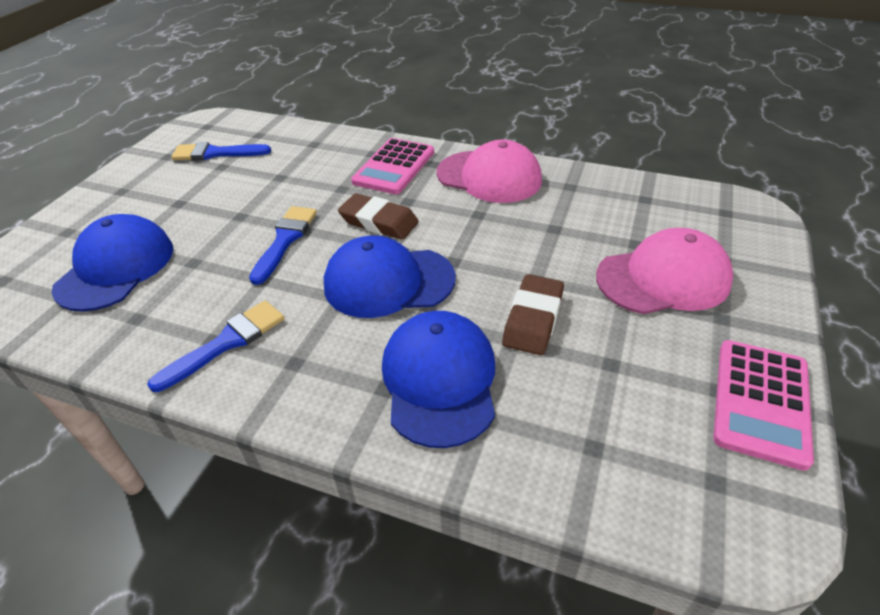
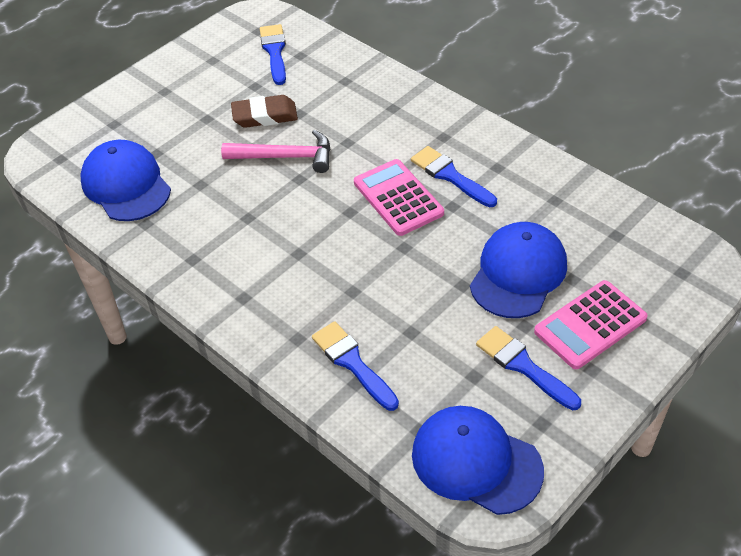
blue brush: 3 -> 4
brown eraser: 2 -> 1
pink cap: 2 -> 0
pink hammer: 0 -> 1

